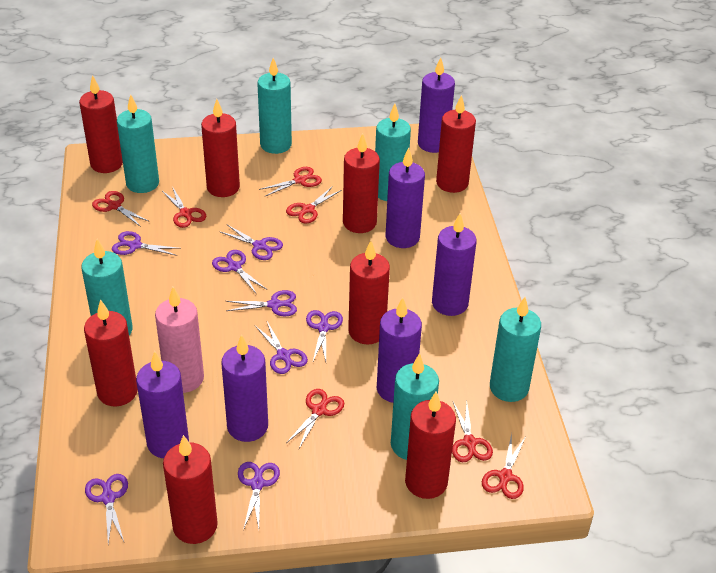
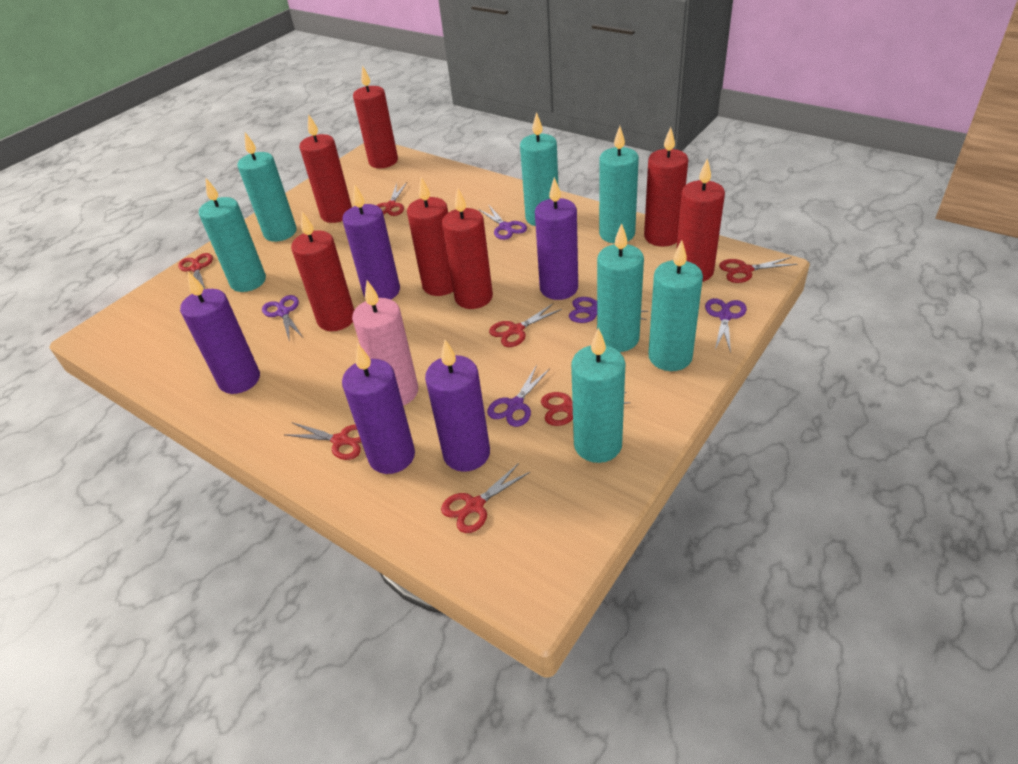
purple candle: 6 -> 5
purple scissors: 8 -> 5
red candle: 8 -> 7
turquoise candle: 6 -> 7

